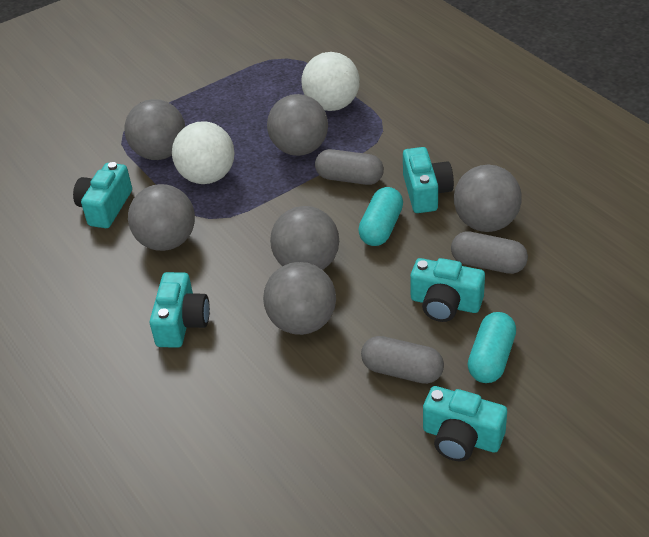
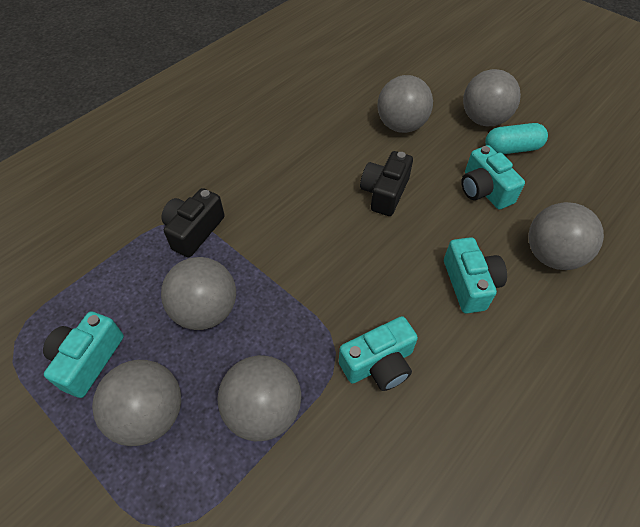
black camera: 0 -> 2
grey capsule: 3 -> 0
turquoise camera: 5 -> 4
turquoise capsule: 2 -> 1
white ball: 2 -> 0

